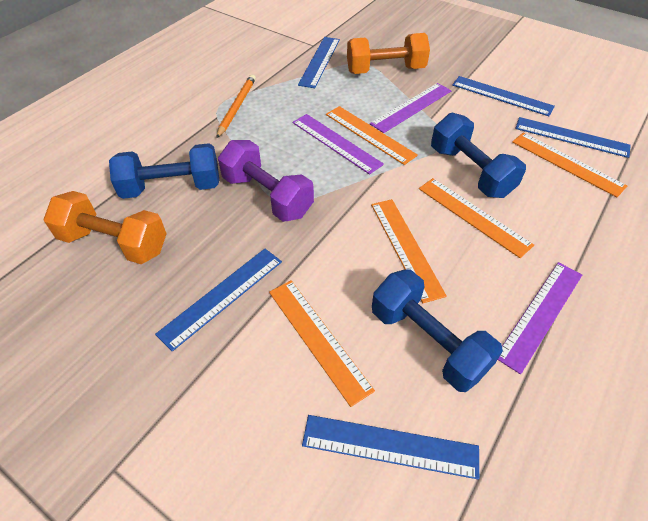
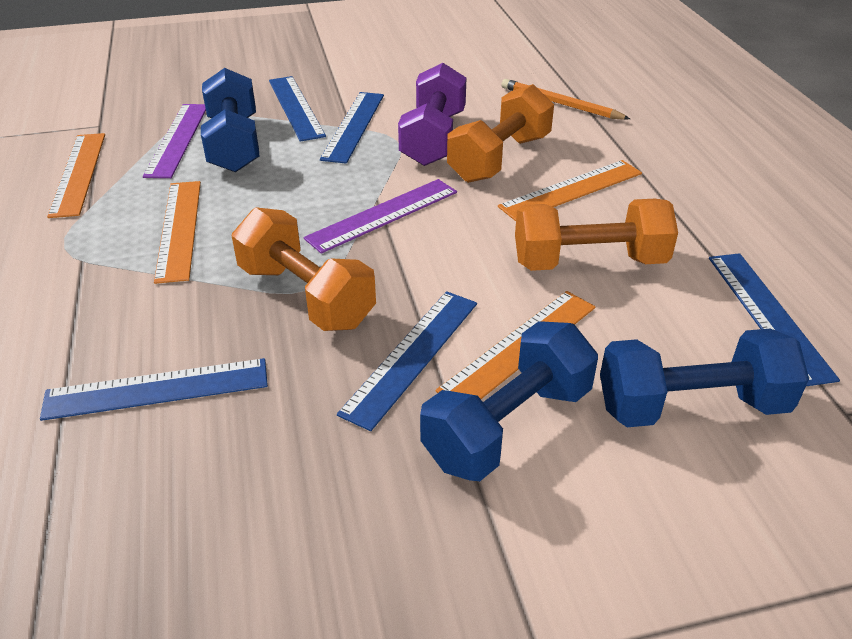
orange dumbbell: 2 -> 3
orange ruler: 5 -> 4
purple ruler: 3 -> 2

